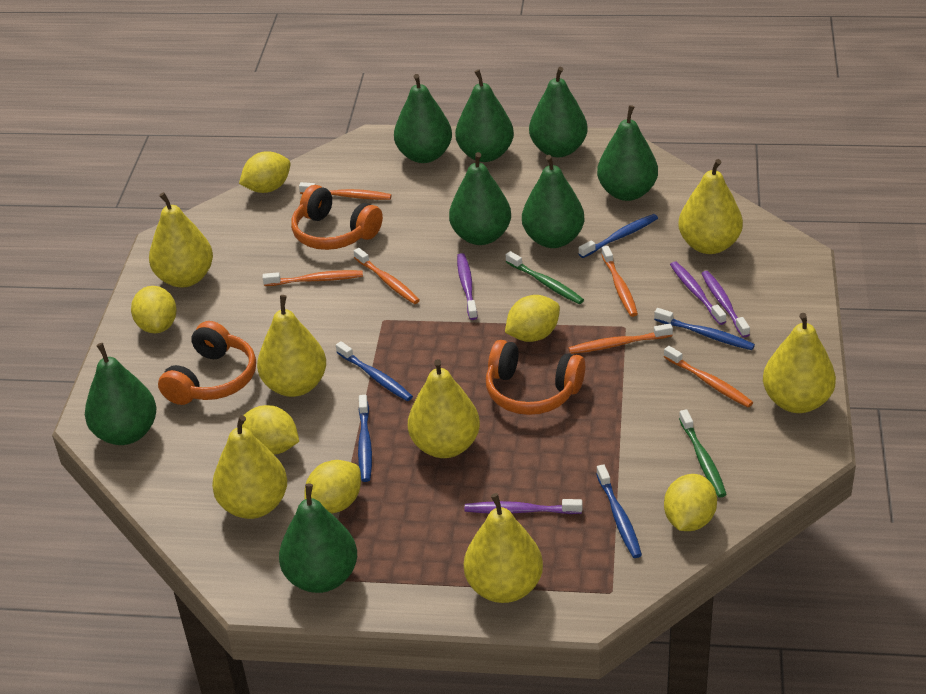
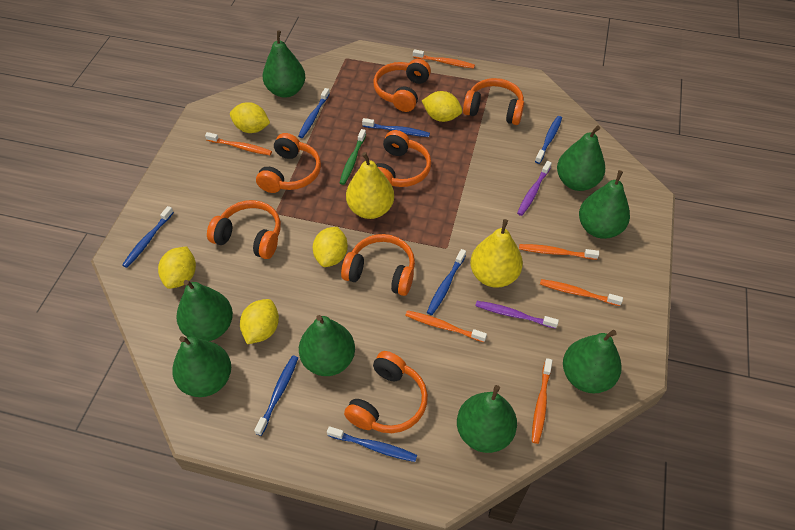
blue toothbrush: 5 -> 7
green toothbrush: 2 -> 1
orange headphones: 3 -> 7
purple toothbrush: 4 -> 2
yellow lemon: 6 -> 5
yellow pear: 7 -> 2

